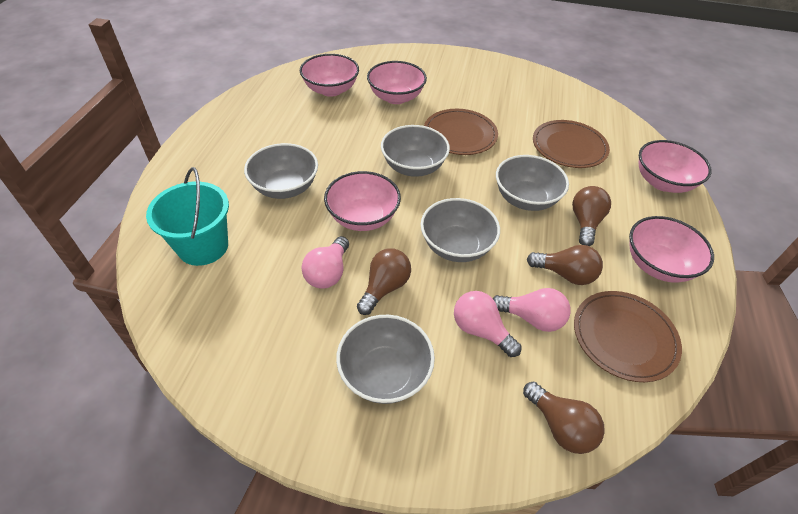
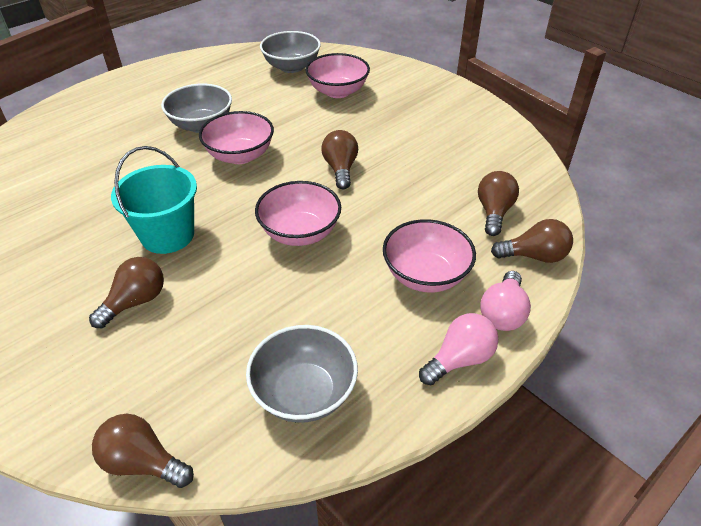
brown light bulb: 4 -> 5
brown plate: 3 -> 0
grey bowl: 5 -> 3
pink bowl: 5 -> 4
pink light bulb: 3 -> 2

